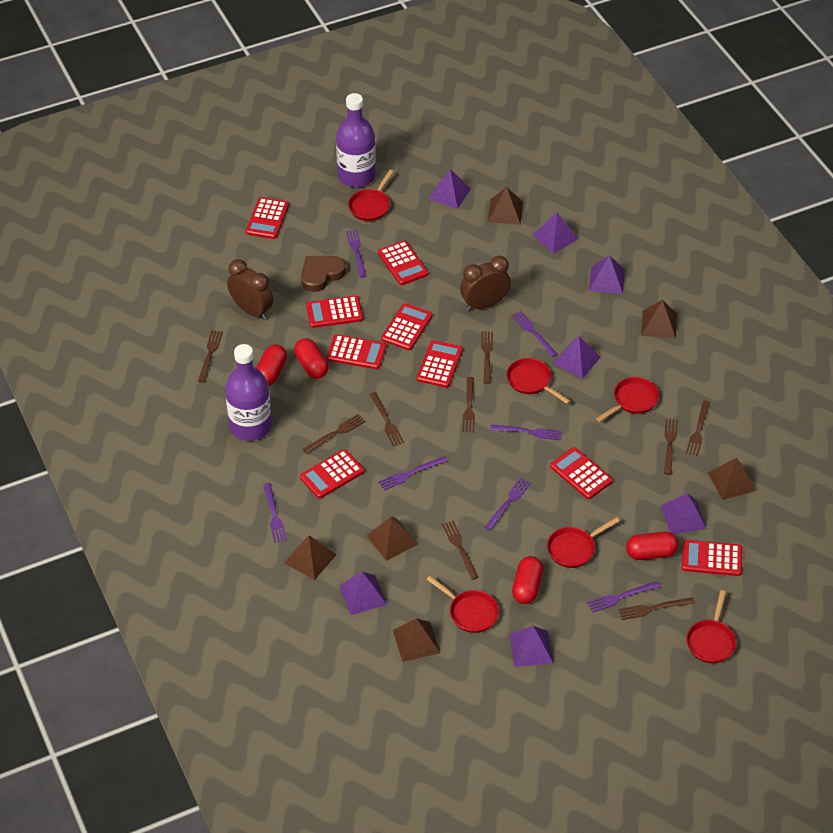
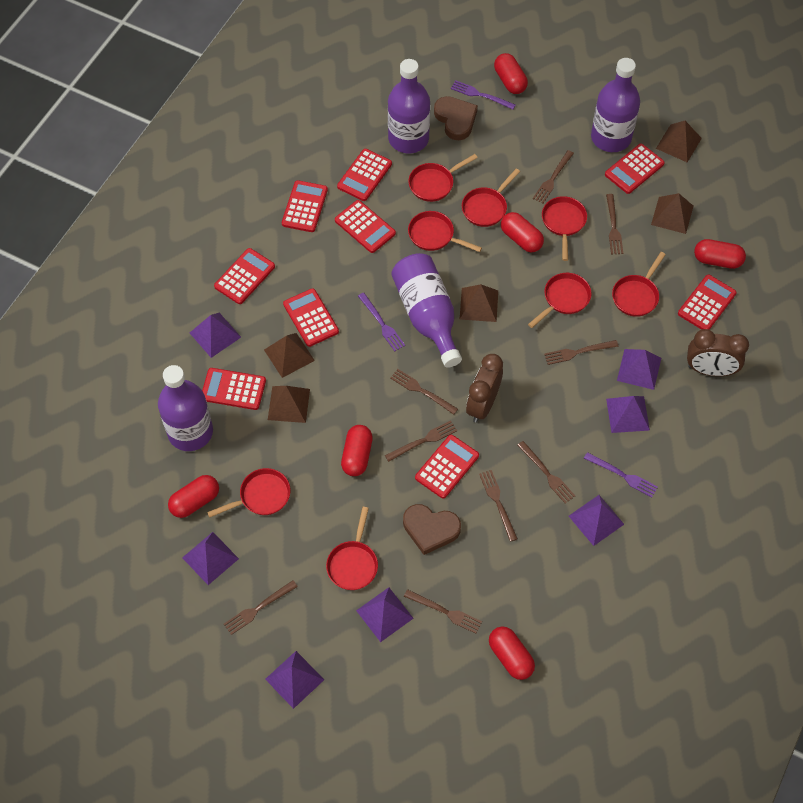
brown heart: 1 -> 2
brown pyramid: 6 -> 5
purple bottle: 2 -> 4
purple fork: 7 -> 3
red capsule: 4 -> 6
red pan: 6 -> 8

